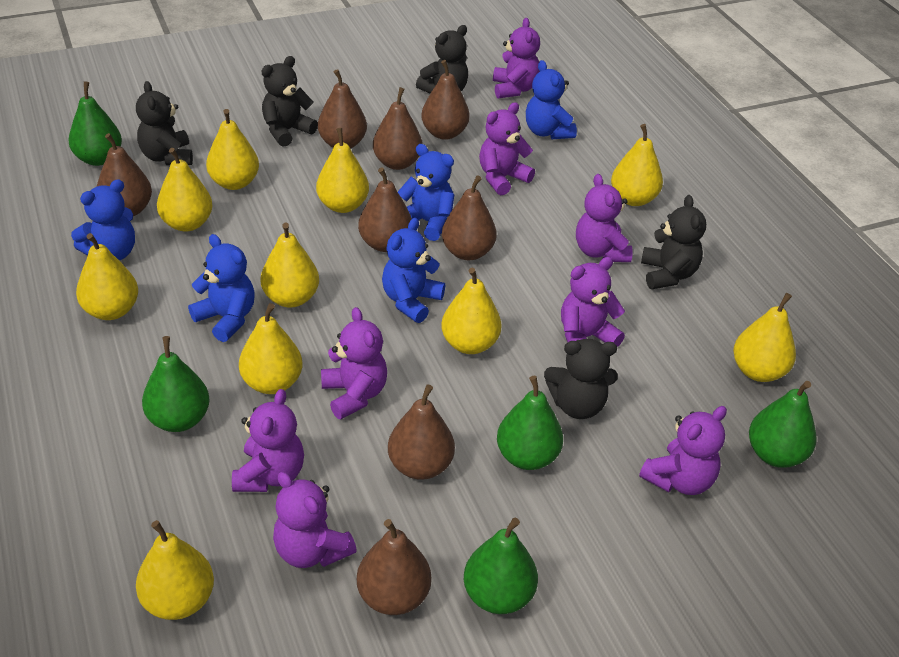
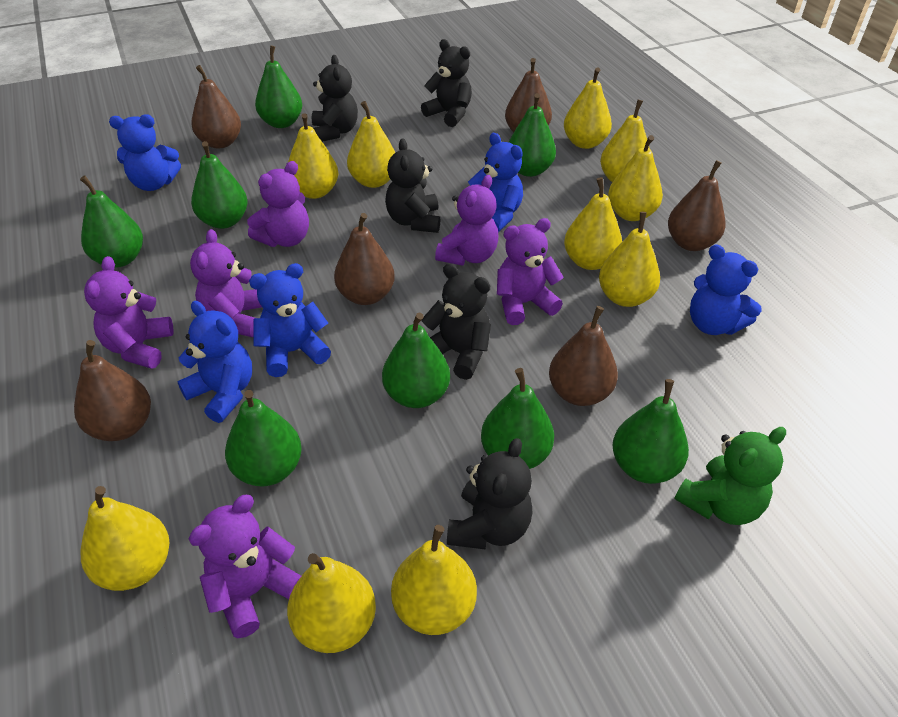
brown pear: 8 -> 6
green pear: 5 -> 8
green teddy bear: 0 -> 1
purple teddy bear: 8 -> 6

